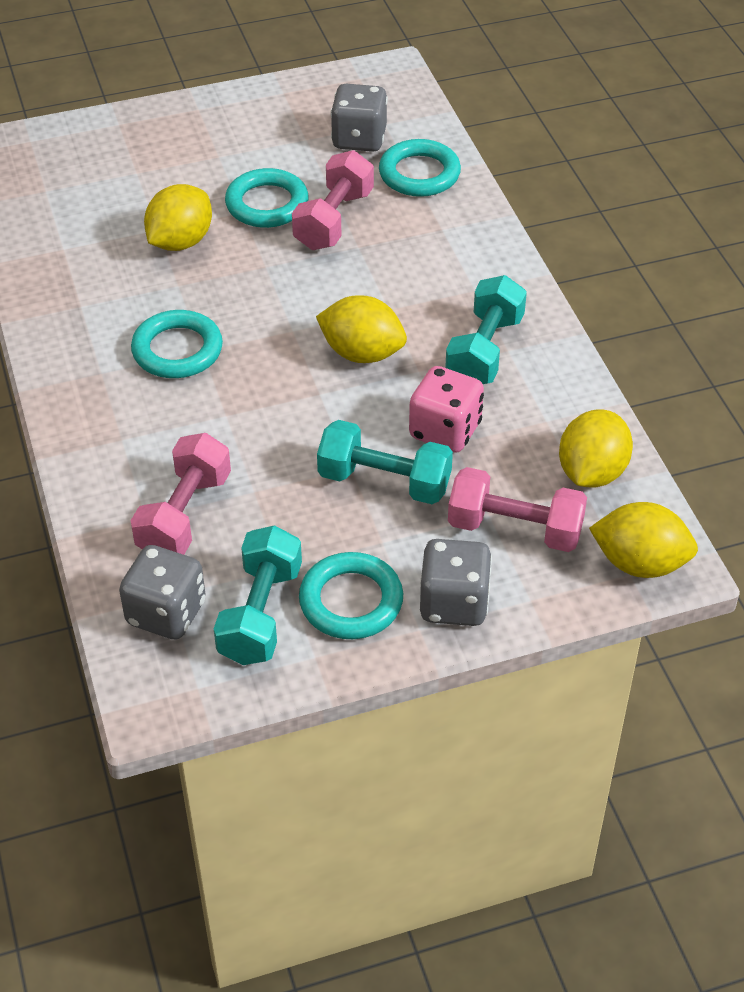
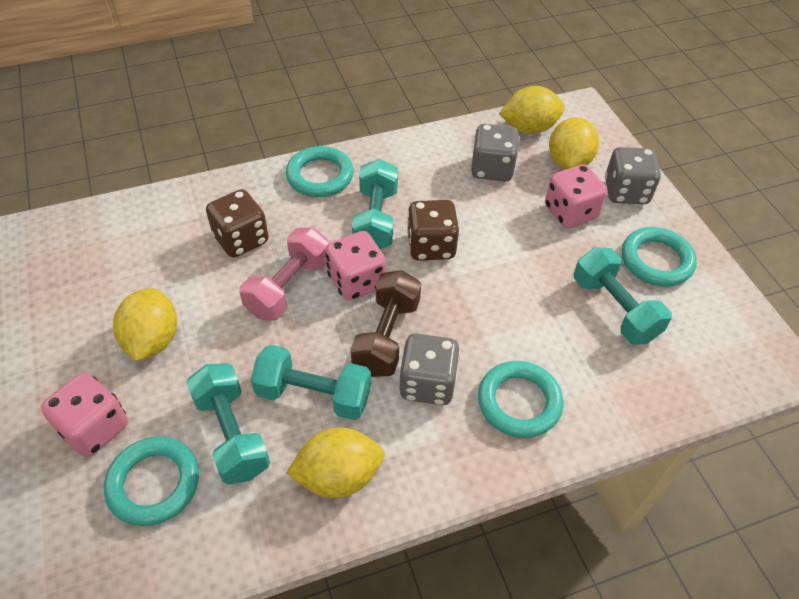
brown dice: 0 -> 2
brown dumbbell: 0 -> 1
pink dice: 1 -> 3
pink dumbbell: 3 -> 1
turquoise dumbbell: 3 -> 4

